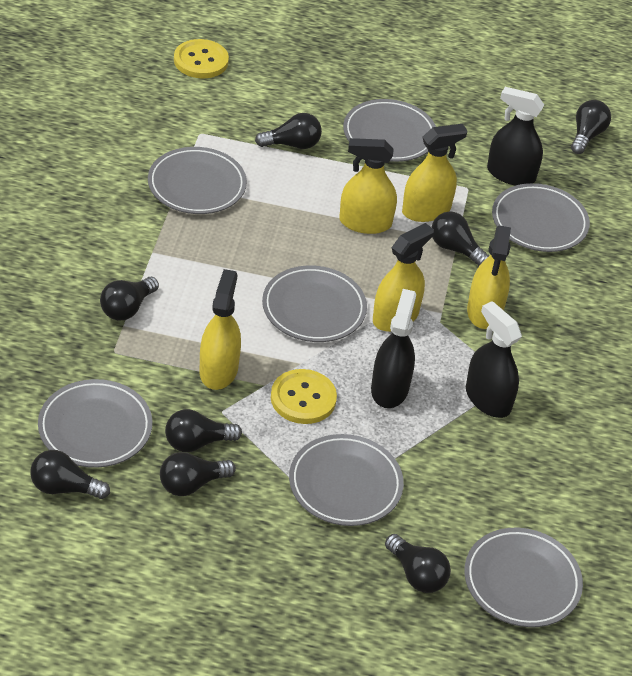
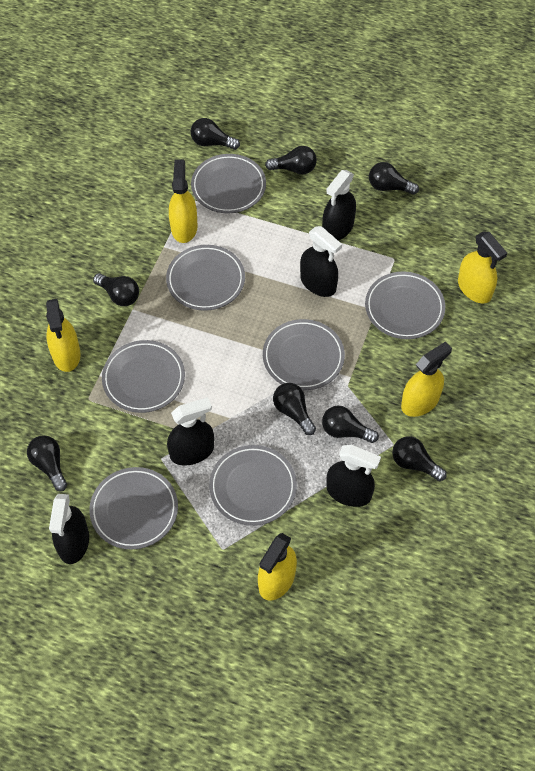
black spray bottle: 3 -> 5
yellow button: 2 -> 0

